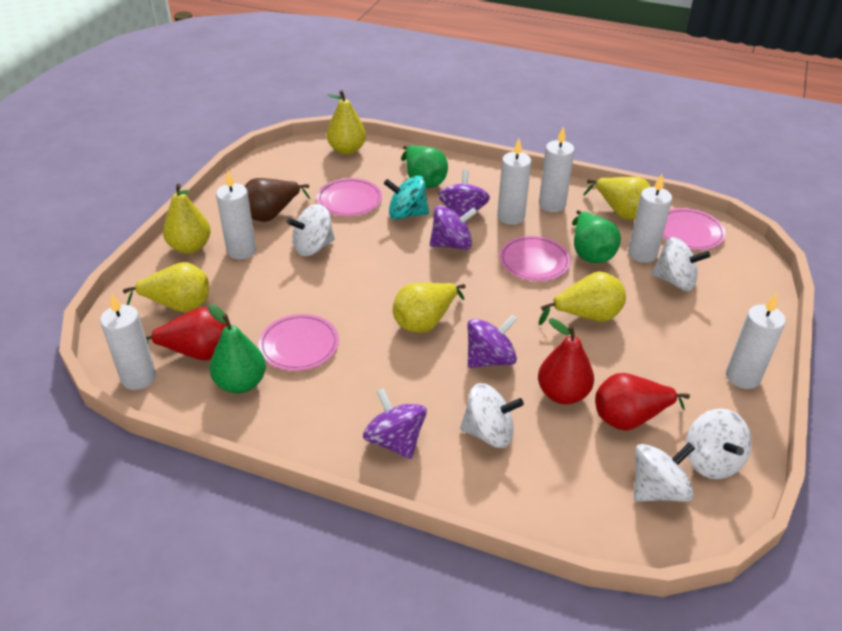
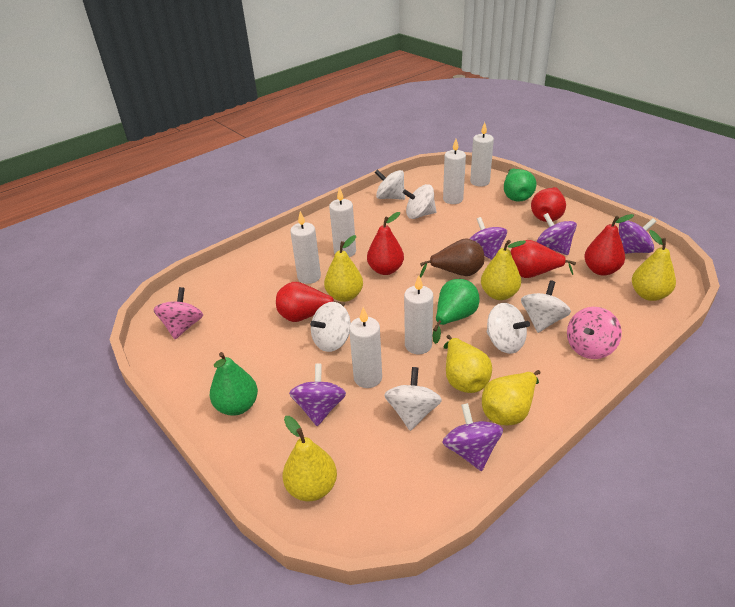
pink plate: 4 -> 0
pink spinning top: 0 -> 2
purple spinning top: 4 -> 5
red pear: 3 -> 5
turquoise spinning top: 1 -> 0
white spinning top: 5 -> 6

